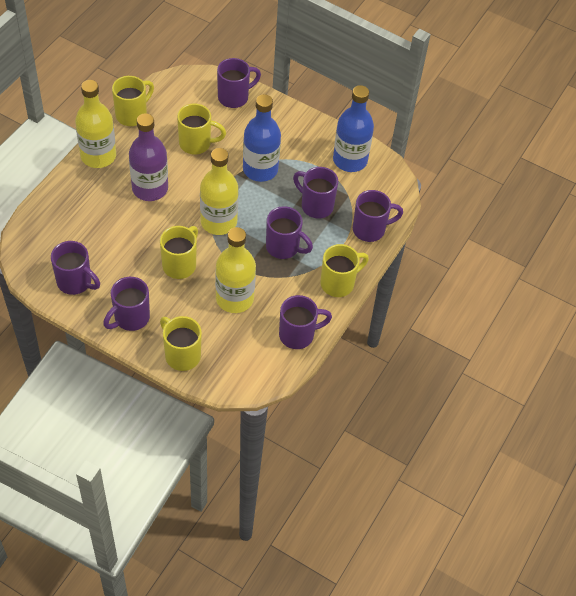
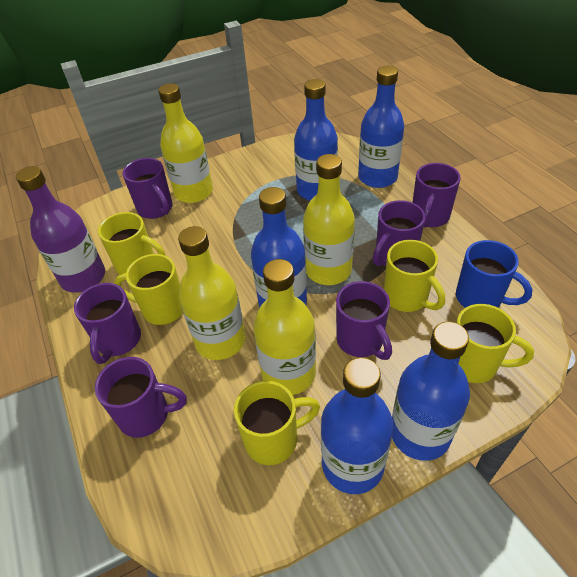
blue bottle: 2 -> 5
blue mug: 0 -> 1
purple mug: 7 -> 6
yellow bottle: 3 -> 4

